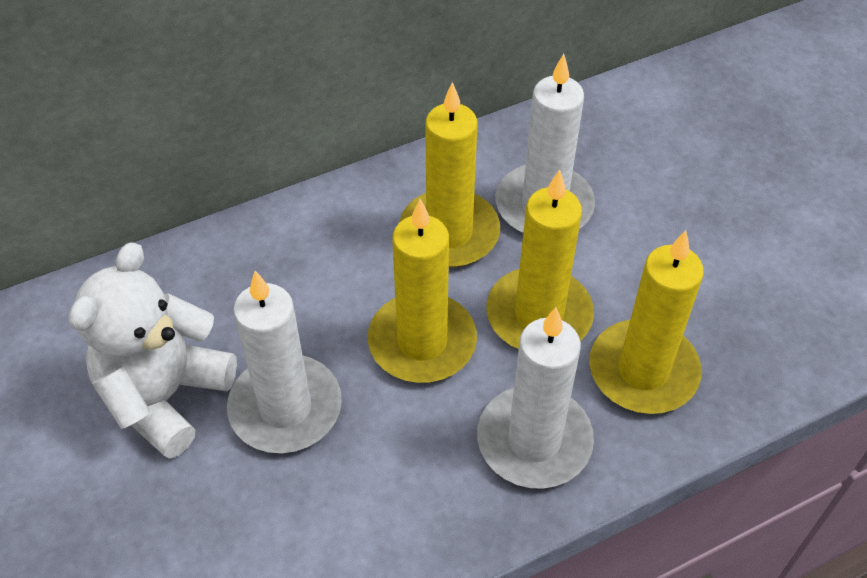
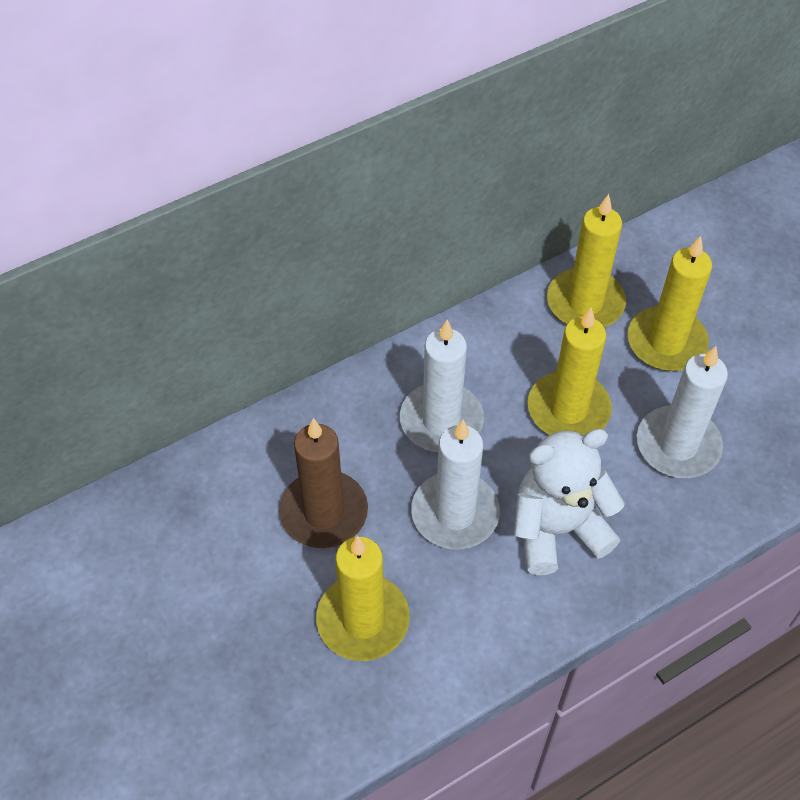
brown candle: 0 -> 1

